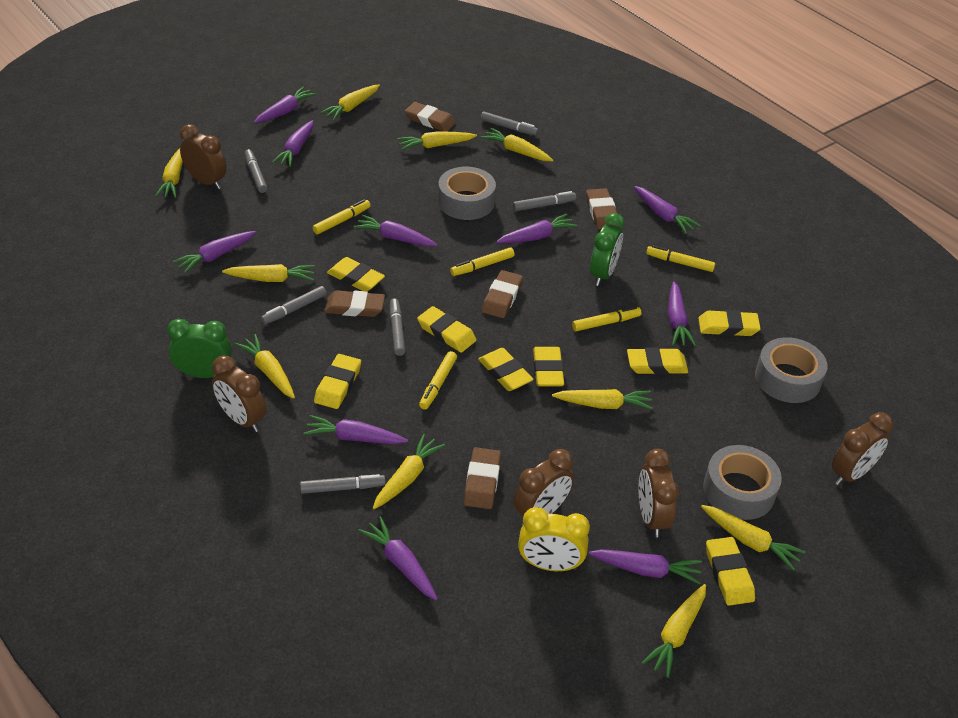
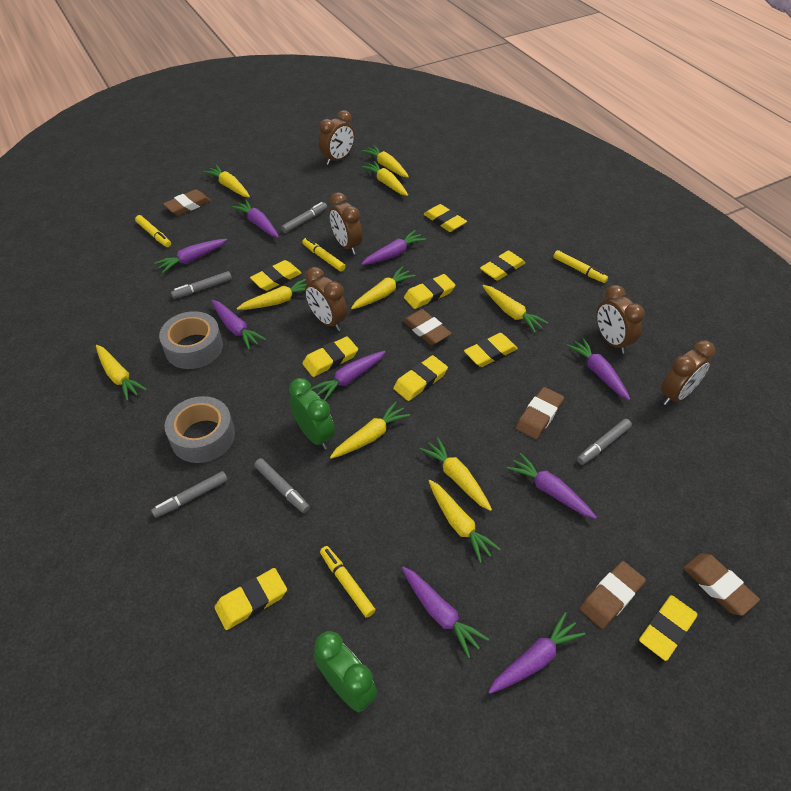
grey marker: 6 -> 5
grey tape: 3 -> 2
purple carrot: 10 -> 9
yellow clock: 1 -> 0
yellow eraser: 8 -> 9
yellow marker: 5 -> 4

